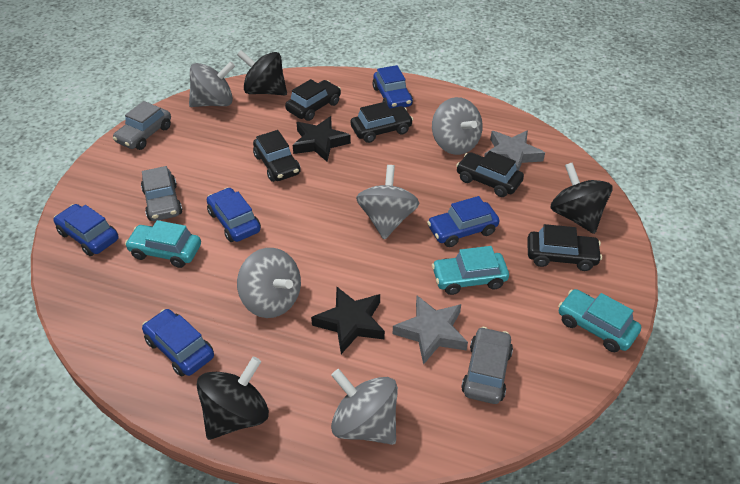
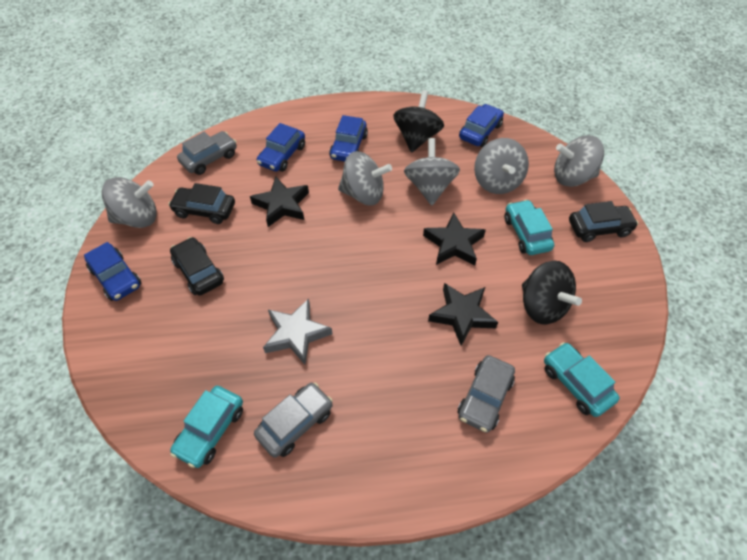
black car: 5 -> 3
black spinning top: 3 -> 2
black star: 2 -> 3
blue car: 5 -> 4
grey star: 2 -> 1

